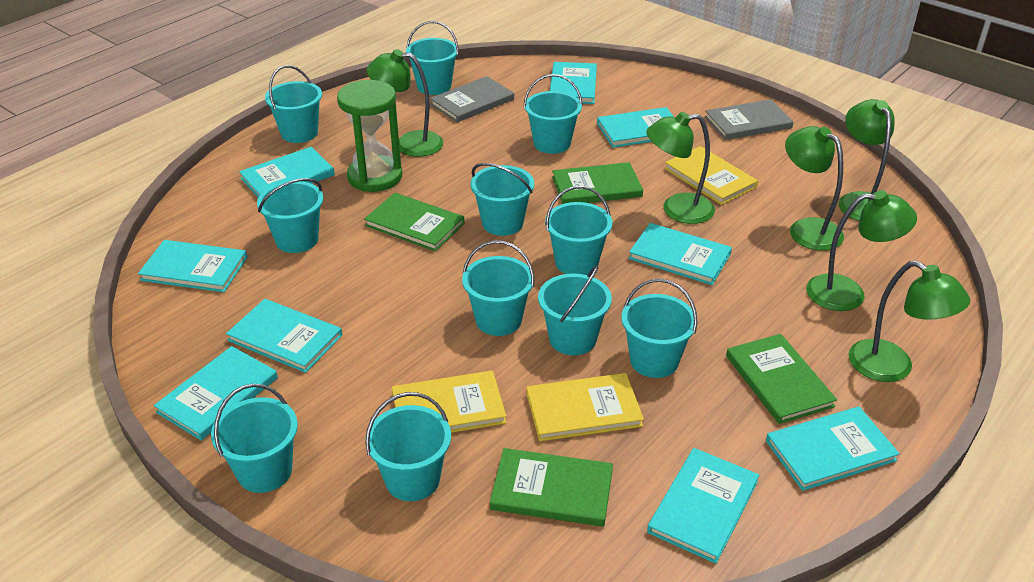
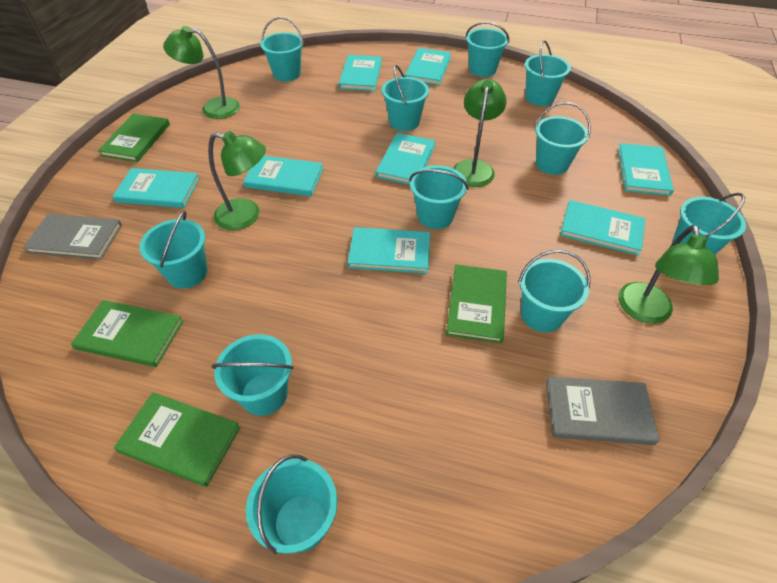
green hourglass: 1 -> 0
green lamp: 6 -> 4
turquoise book: 9 -> 8
yellow book: 3 -> 0

